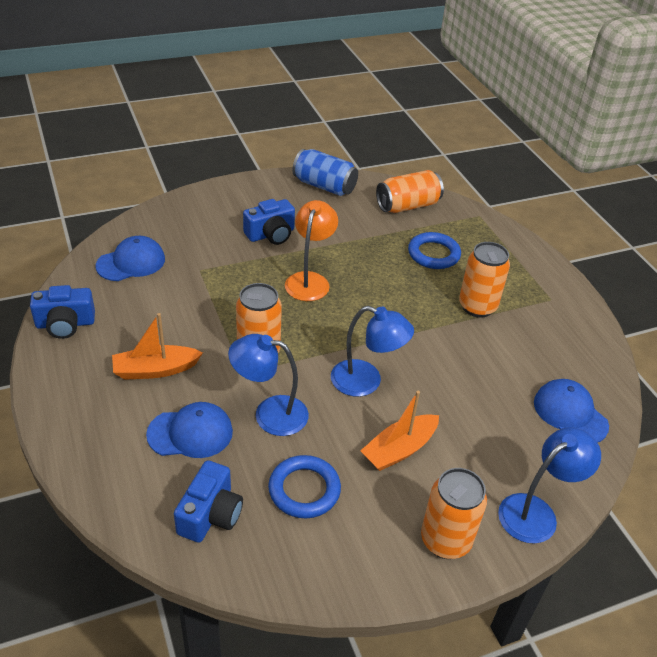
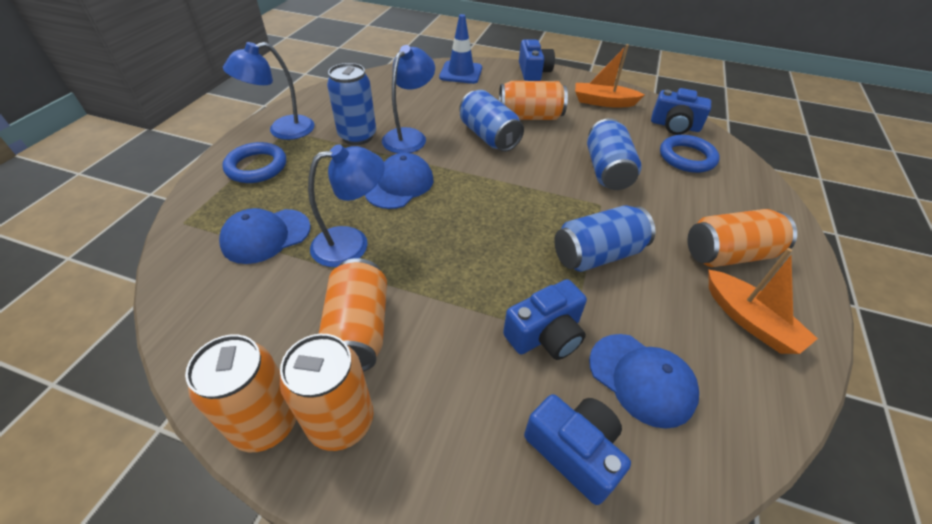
blue camera: 3 -> 4
blue can: 1 -> 4
blue traffic cone: 0 -> 1
orange can: 4 -> 5
orange lamp: 1 -> 0

